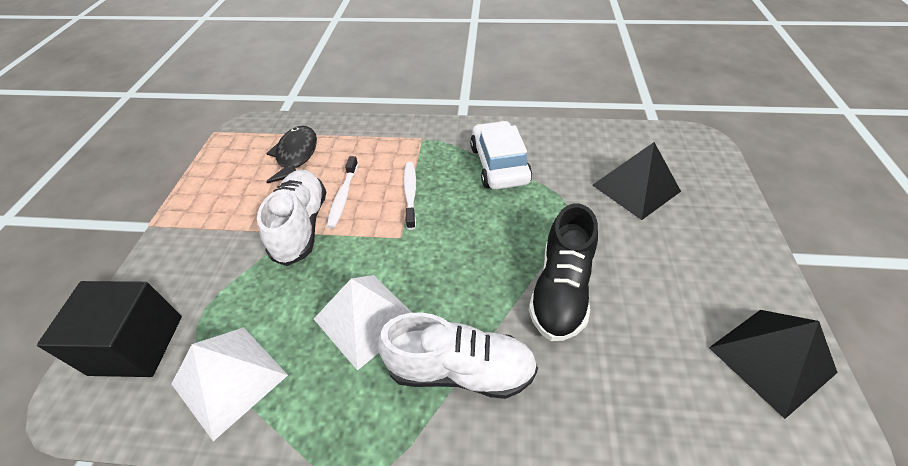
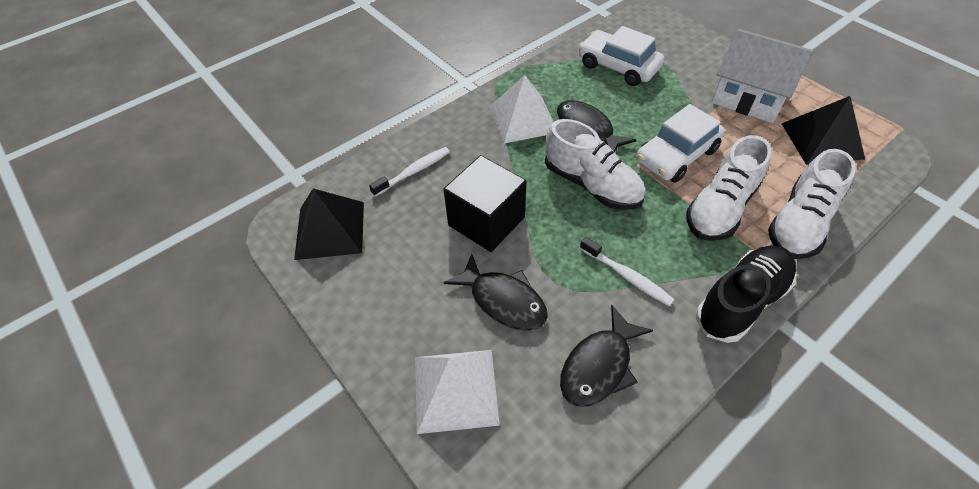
black fish: 1 -> 3
white car: 1 -> 2
white house: 0 -> 1
white shoe: 2 -> 3

